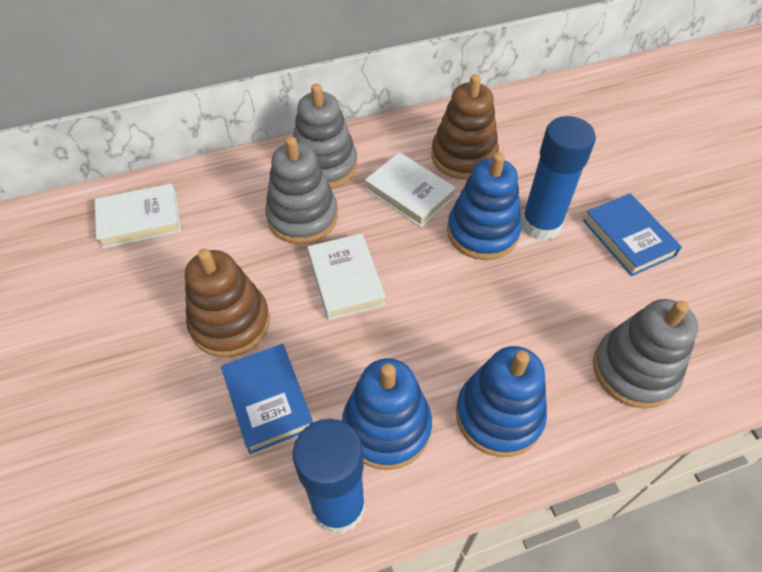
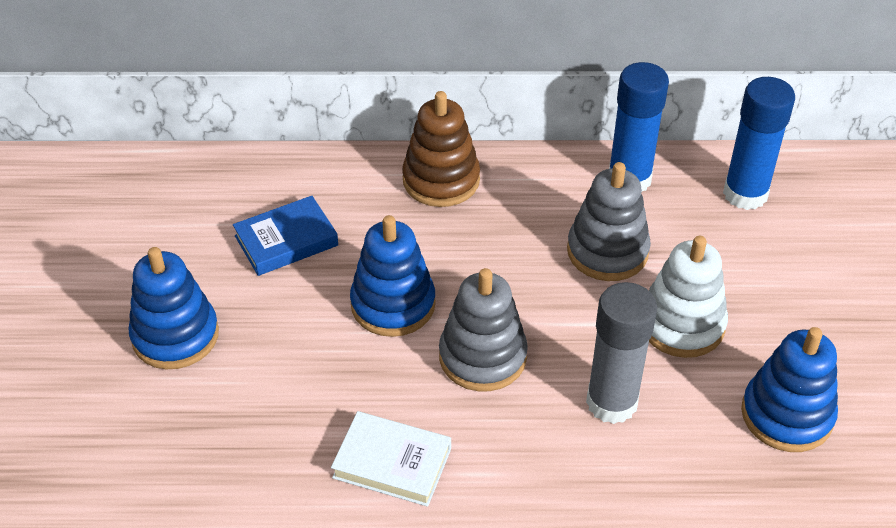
blue book: 2 -> 1
brown stacking toy: 2 -> 1
grey glue stick: 0 -> 1
grey stacking toy: 3 -> 2
white book: 3 -> 1
white stacking toy: 0 -> 1

